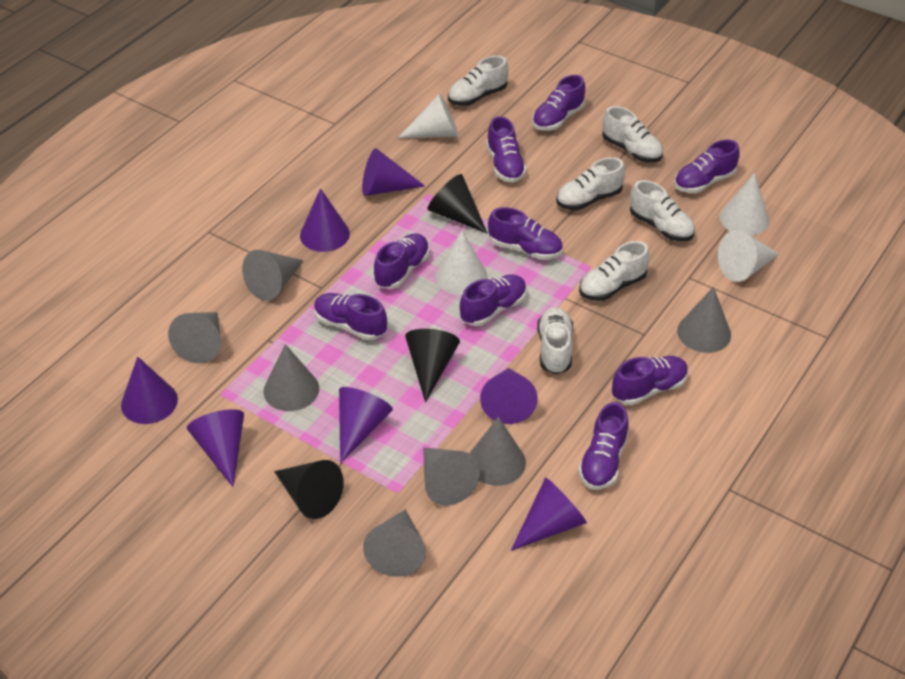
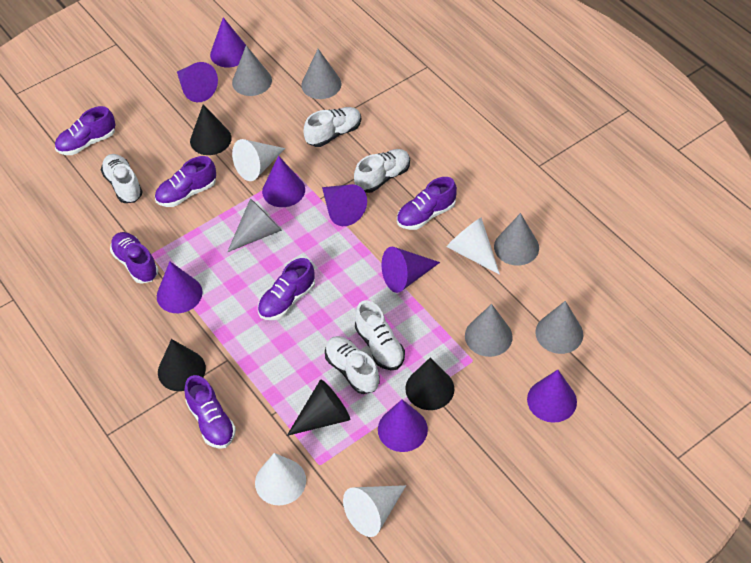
black cone: 3 -> 4
grey cone: 7 -> 6
purple cone: 7 -> 8
purple shoe: 9 -> 6
white shoe: 6 -> 5

